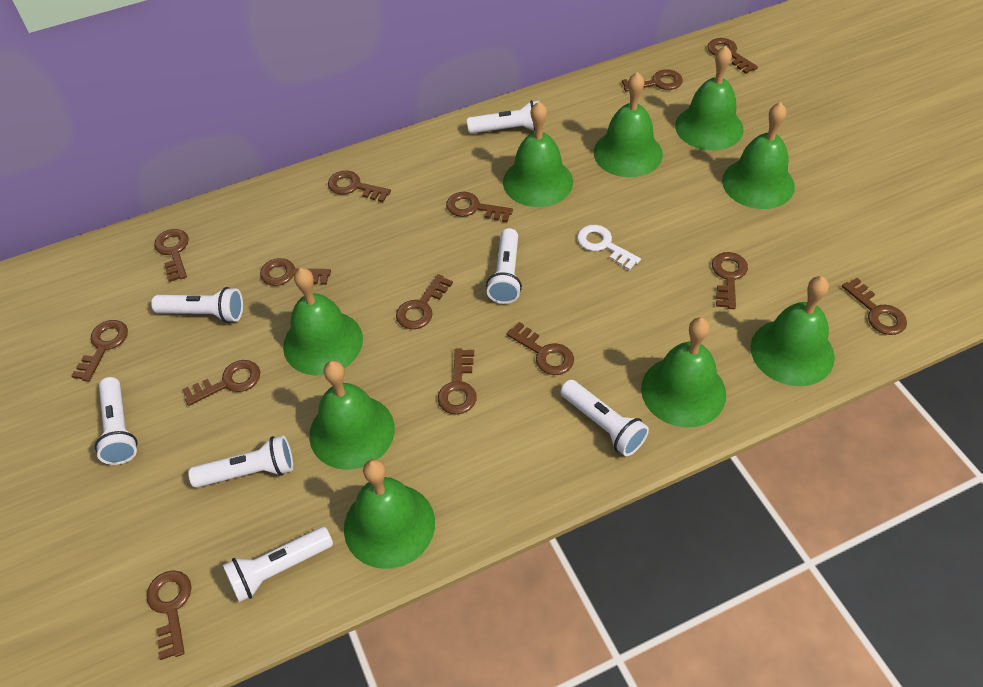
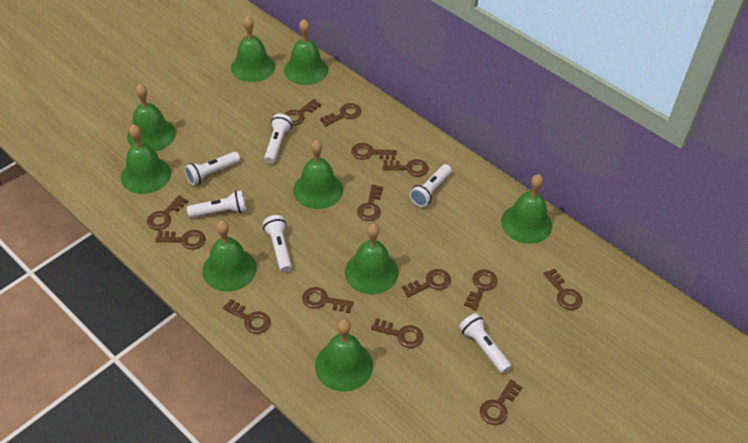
white flashlight: 7 -> 6
white key: 1 -> 0

